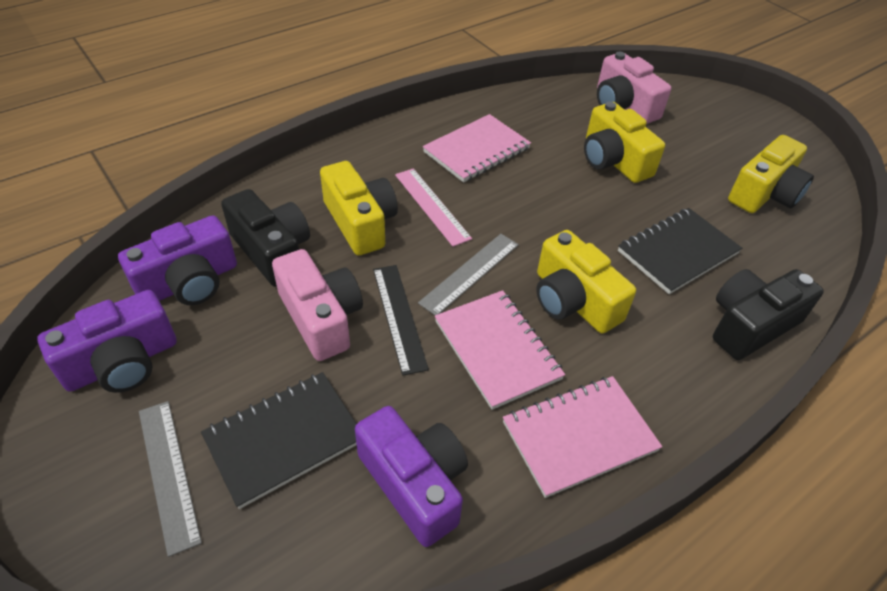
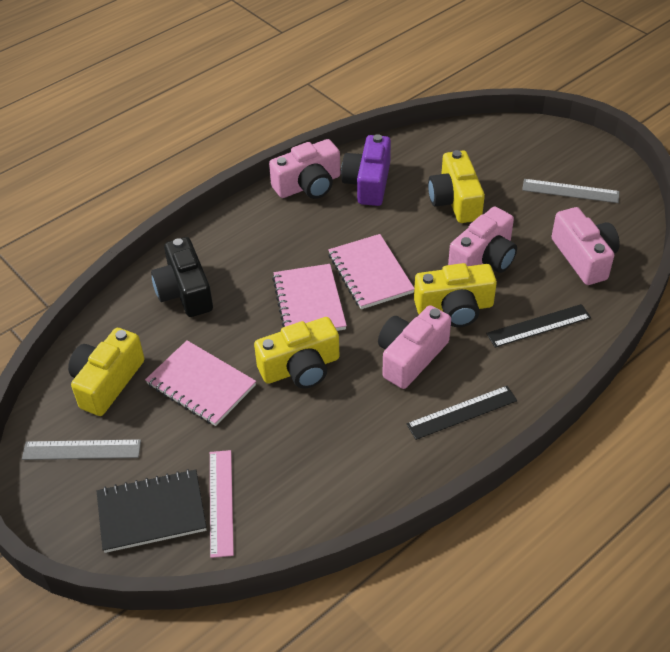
black camera: 2 -> 1
black notebook: 2 -> 1
black ruler: 1 -> 2
pink camera: 2 -> 4
purple camera: 3 -> 1

